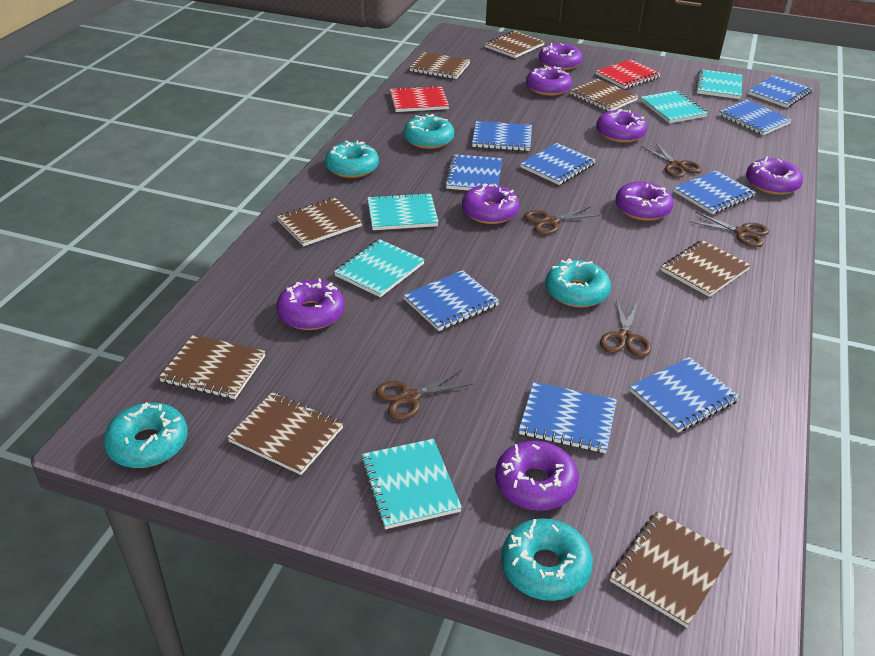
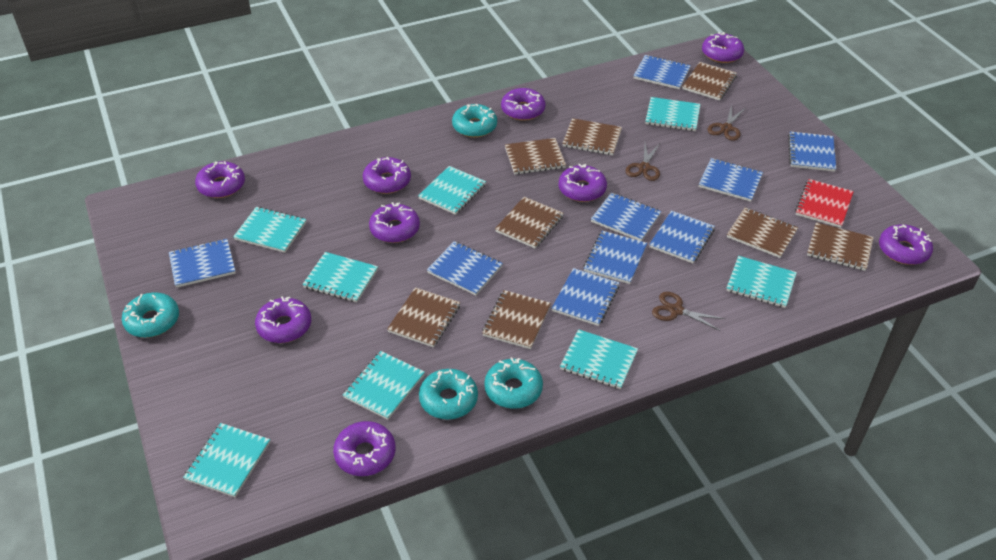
brown scissors: 5 -> 3
purple donut: 8 -> 9
red notebook: 2 -> 1
turquoise donut: 5 -> 4
turquoise notebook: 5 -> 8

